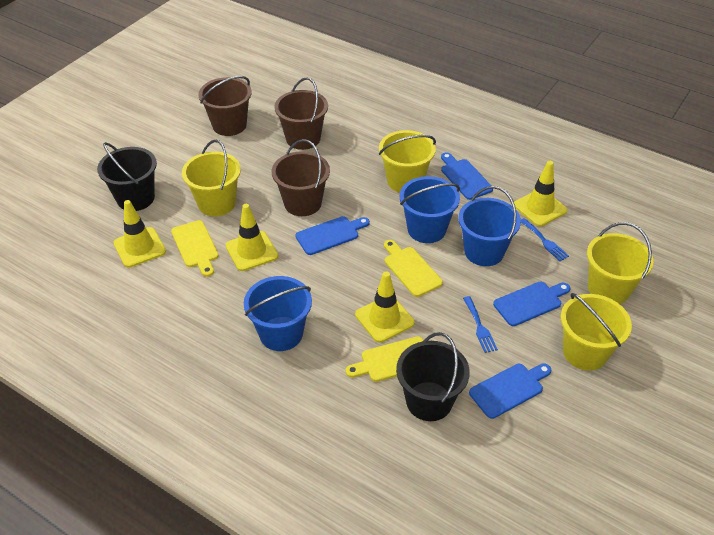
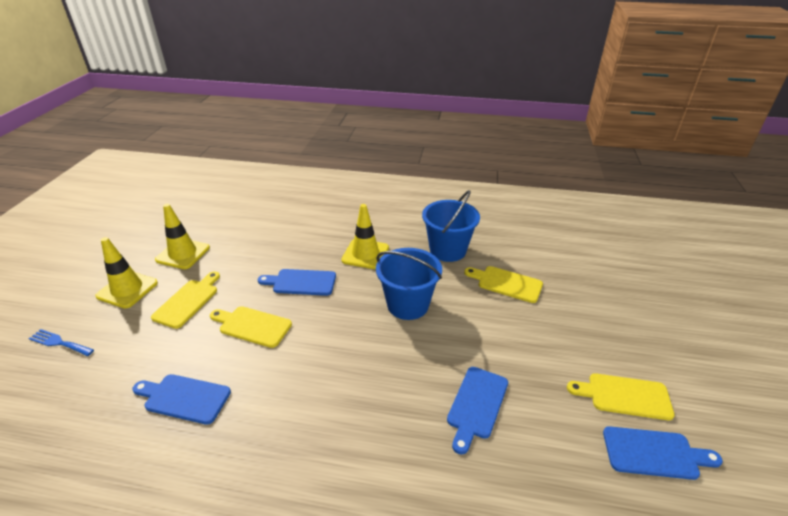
black bucket: 2 -> 0
blue bucket: 3 -> 2
blue fork: 2 -> 1
brown bucket: 3 -> 0
yellow bucket: 4 -> 0
yellow cutting board: 3 -> 4
yellow traffic cone: 4 -> 3

